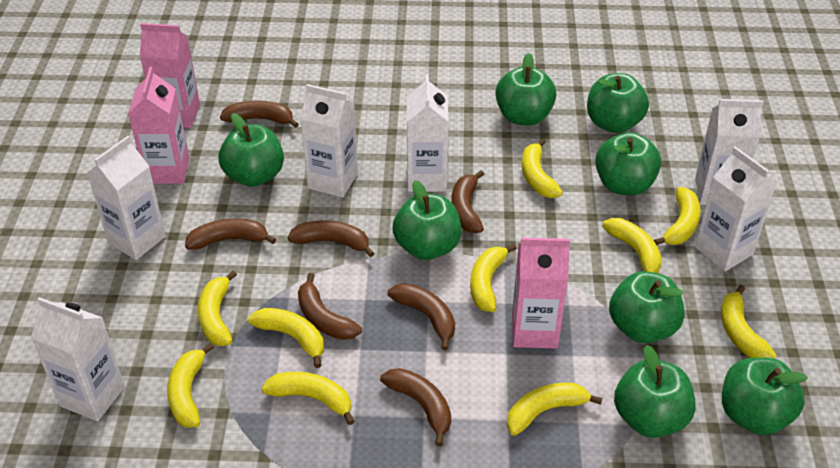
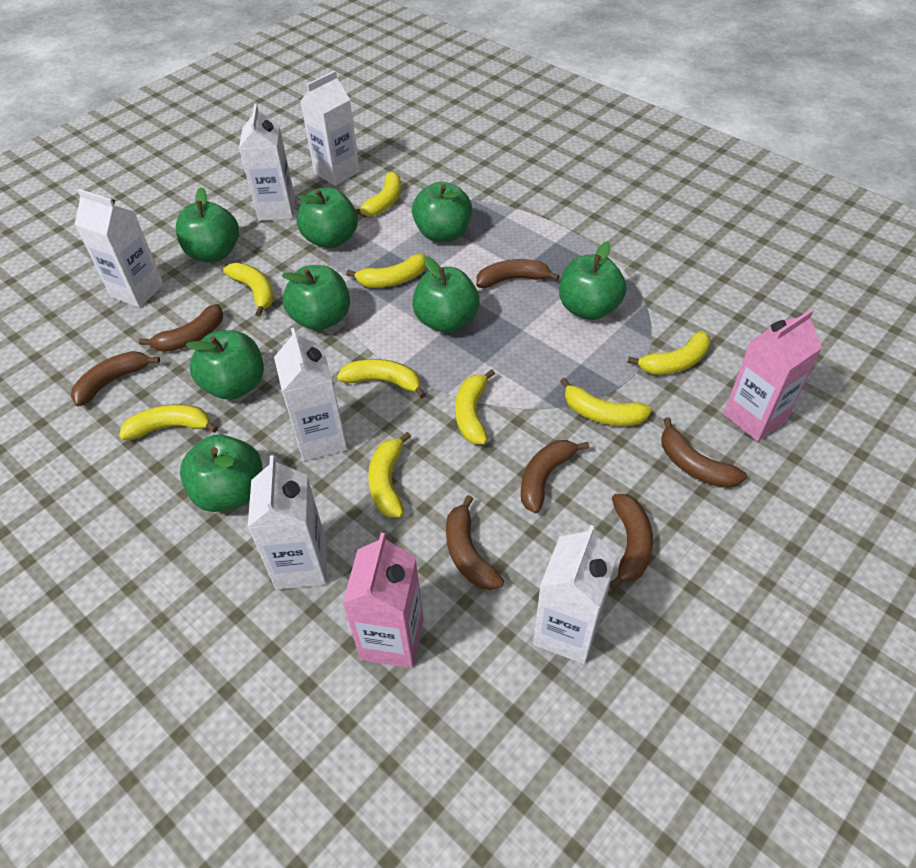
pink carton: 3 -> 2
yellow banana: 10 -> 9

